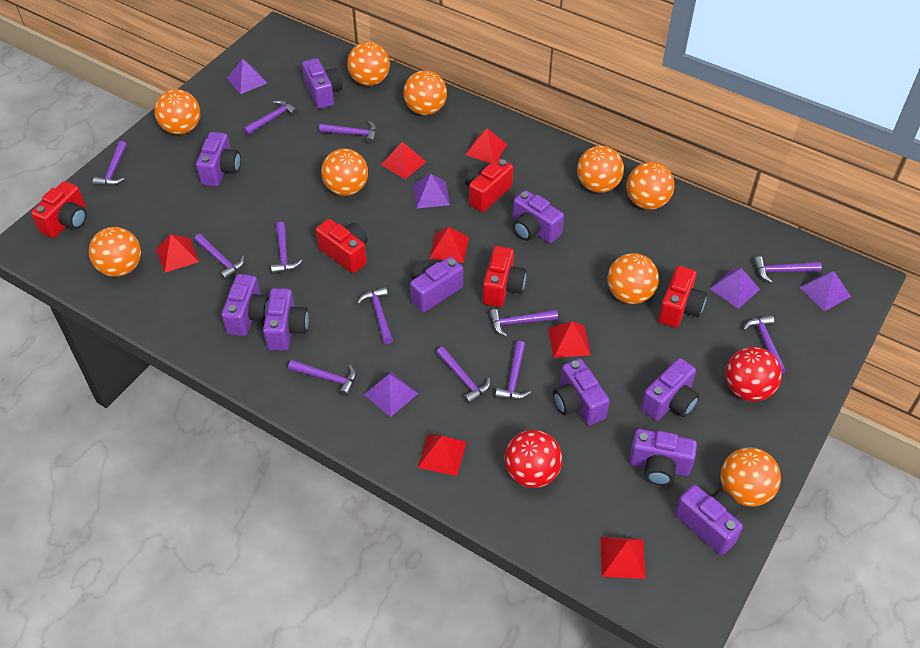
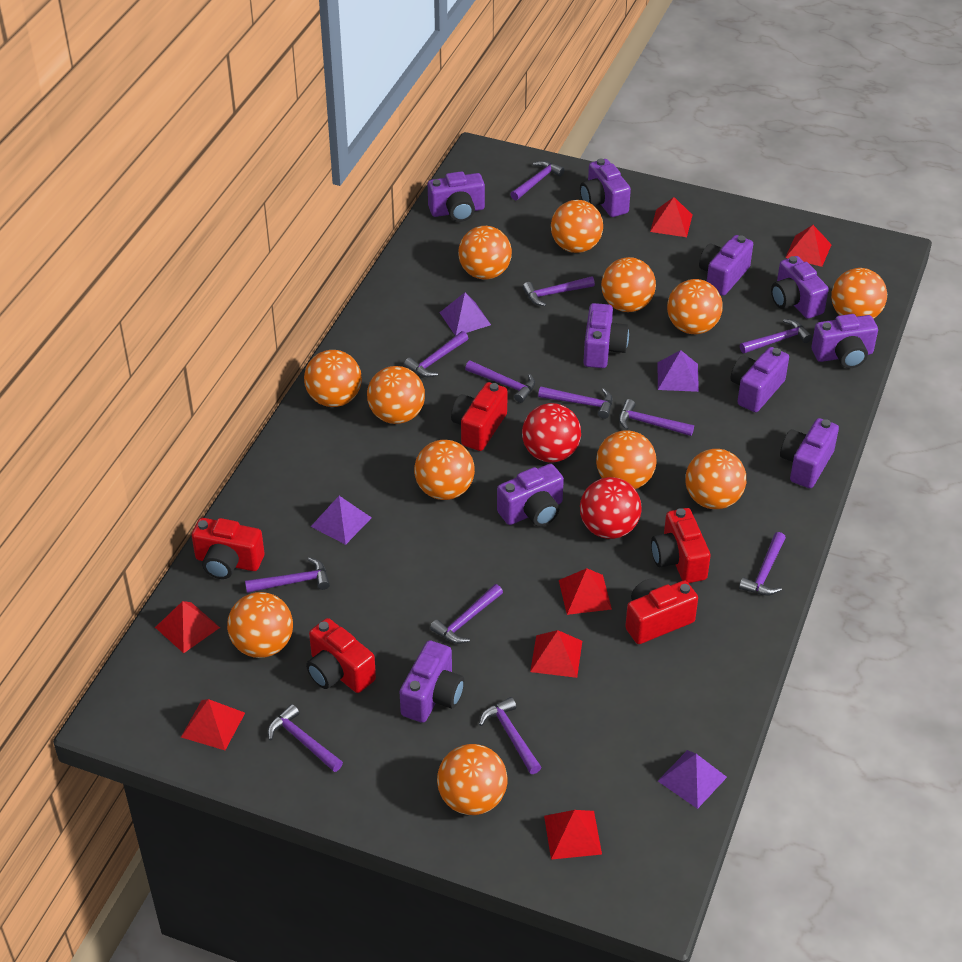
orange ball: 9 -> 12
purple pyramid: 5 -> 4

